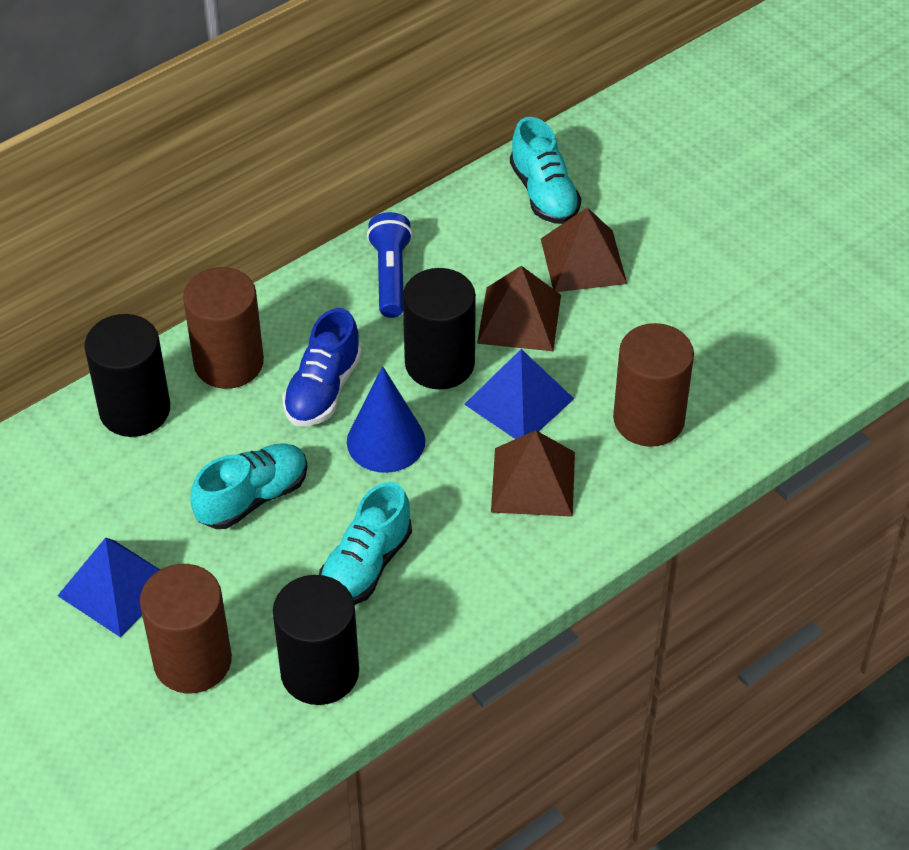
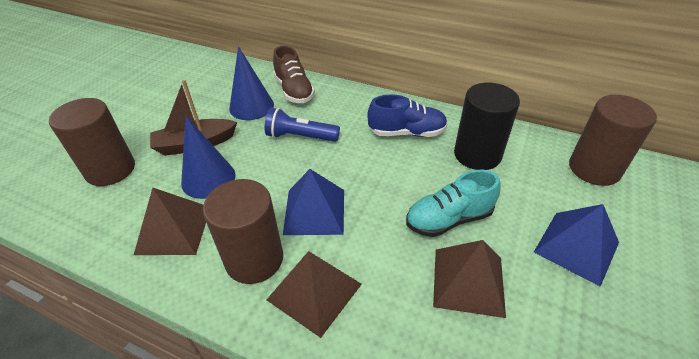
black cylinder: 3 -> 1
blue cone: 1 -> 2
brown boat: 0 -> 1
brown shoe: 0 -> 1
turquoise shoe: 3 -> 1

